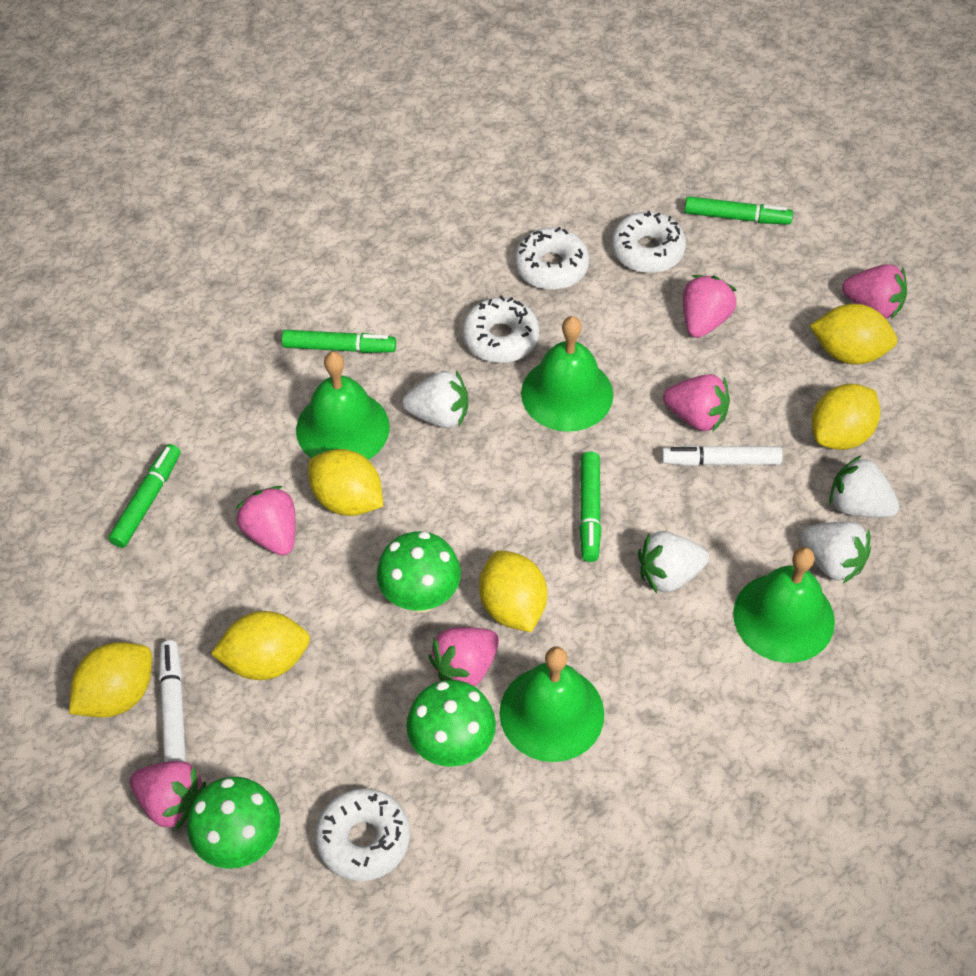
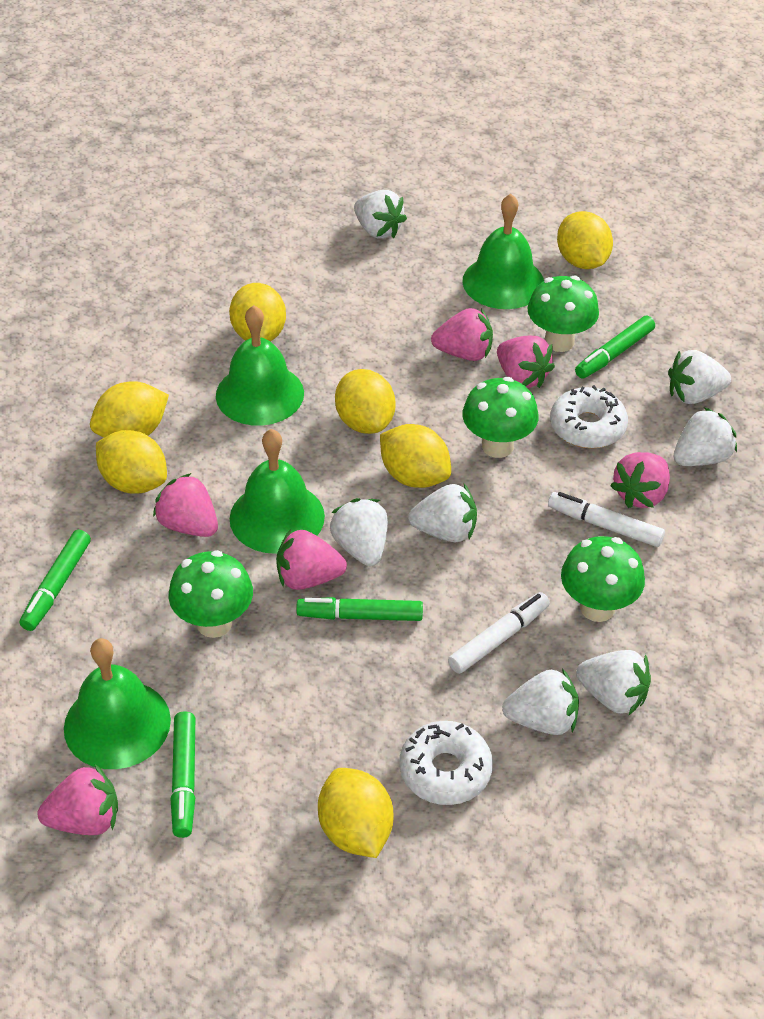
green mushroom: 3 -> 4
white donut: 4 -> 2
white strawberry: 4 -> 7
yellow lemon: 6 -> 7

